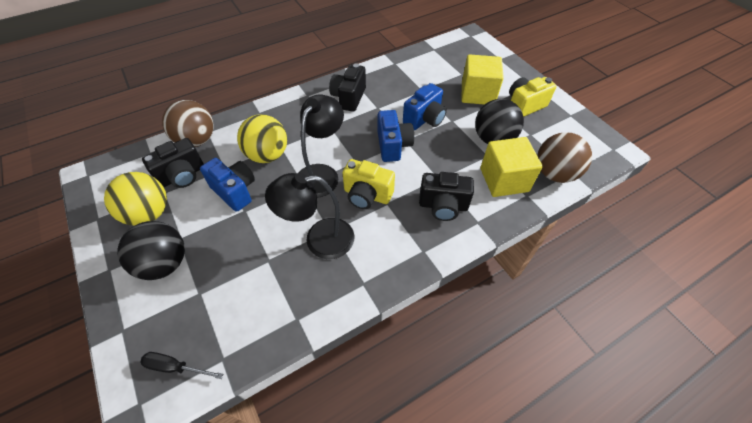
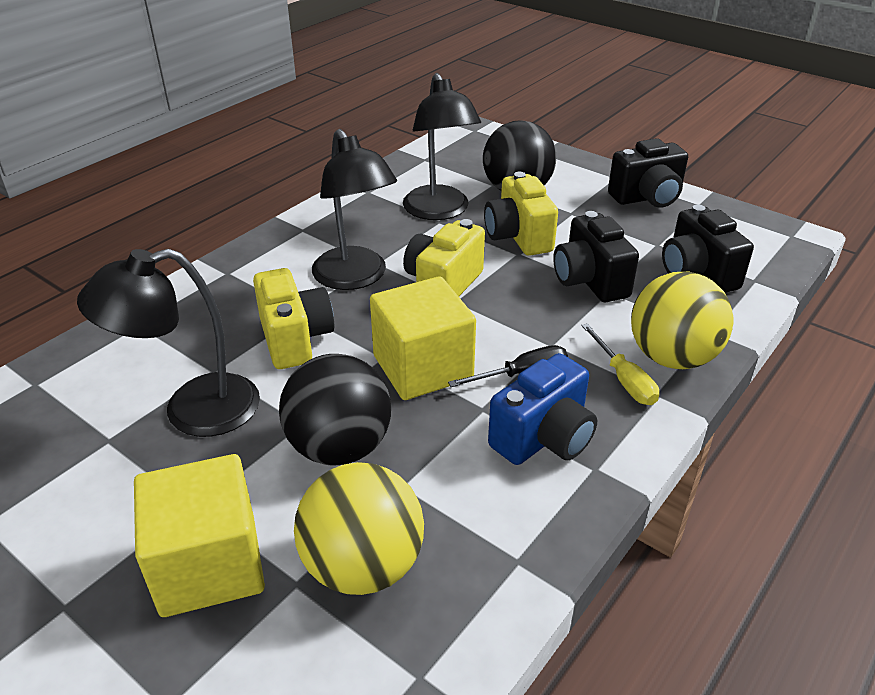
black lamp: 2 -> 3
blue camera: 3 -> 1
brown ball: 2 -> 0
yellow camera: 2 -> 3
yellow screwdriver: 0 -> 1

